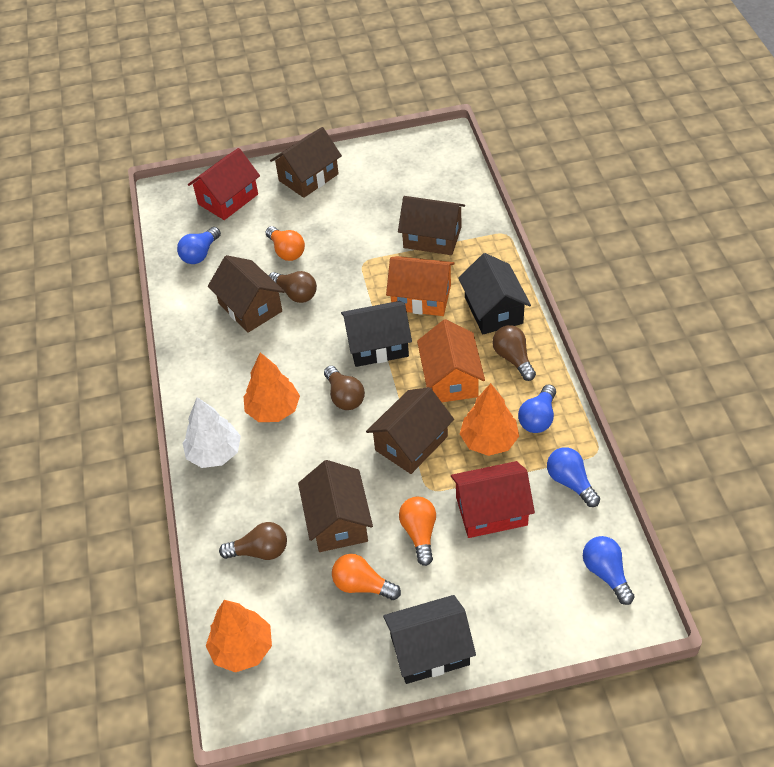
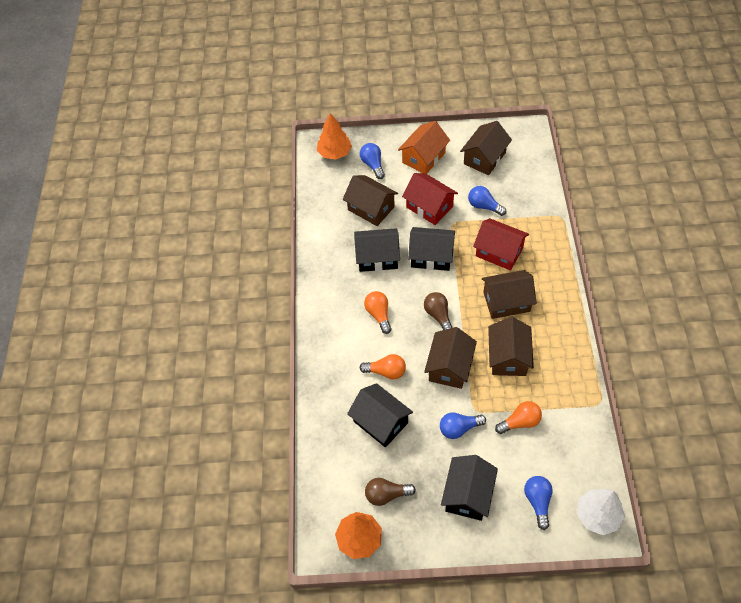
black house: 3 -> 4
brown light bulb: 4 -> 2
orange house: 2 -> 1
orange tree: 3 -> 2

